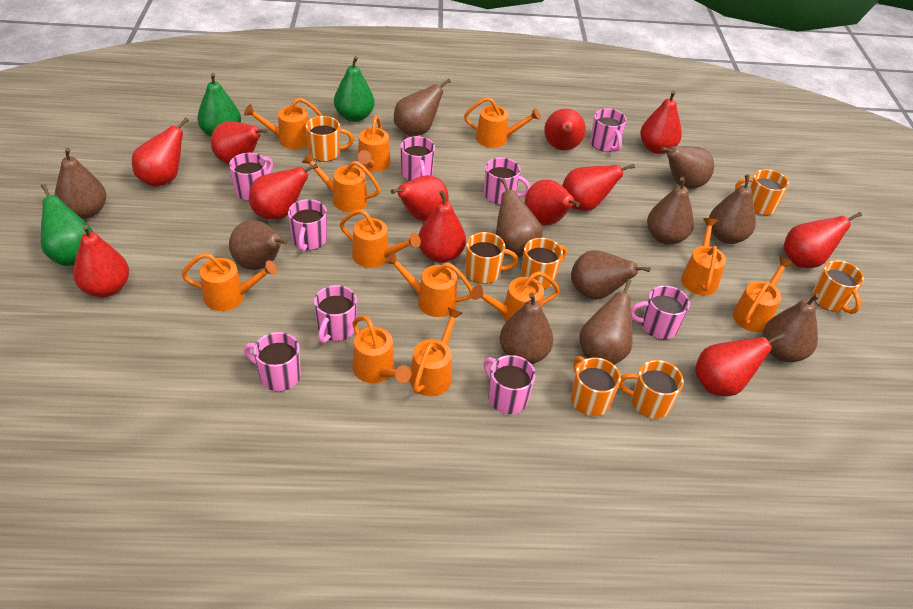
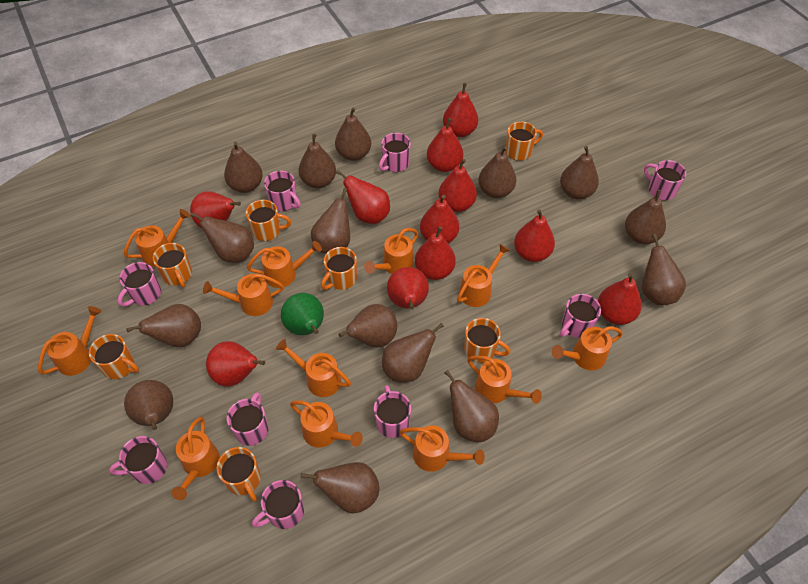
brown pear: 11 -> 15
green pear: 3 -> 1
red pear: 12 -> 11

